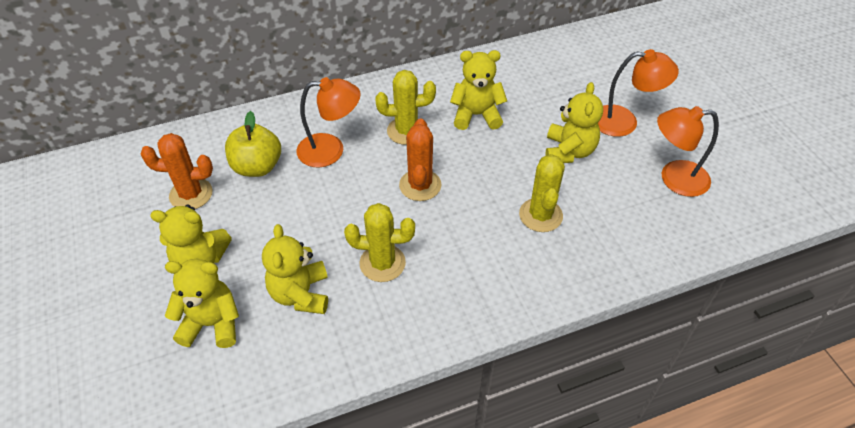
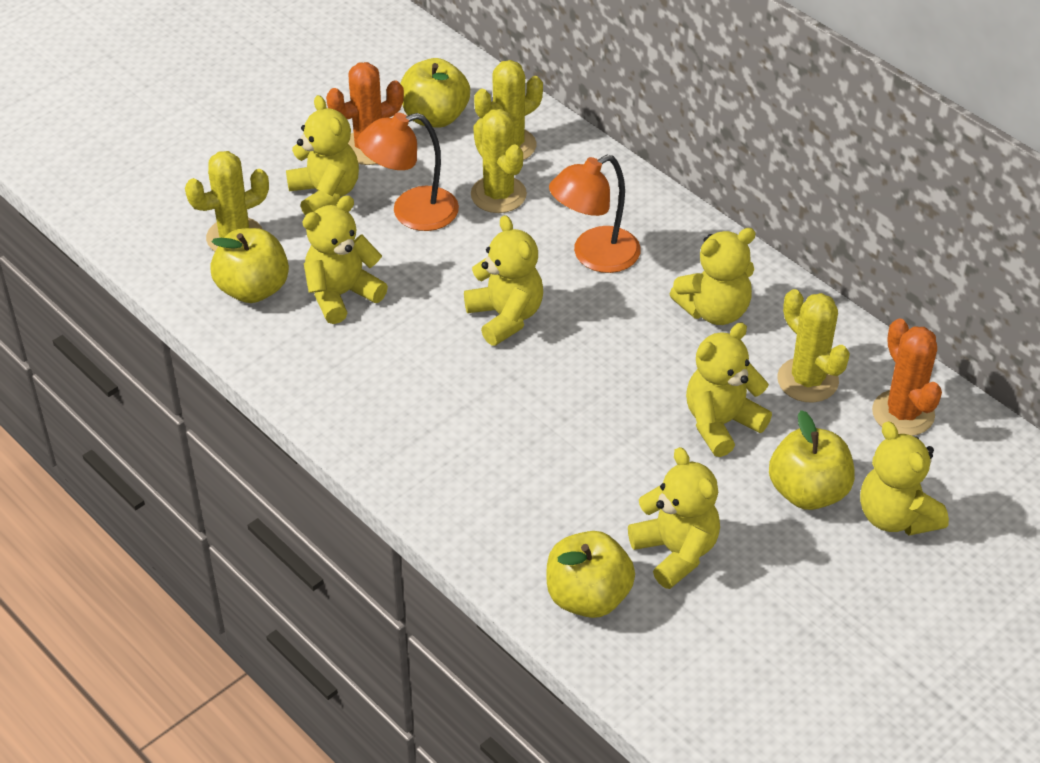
orange lamp: 3 -> 2
yellow apple: 1 -> 4
yellow cactus: 3 -> 4
yellow teddy bear: 5 -> 7

